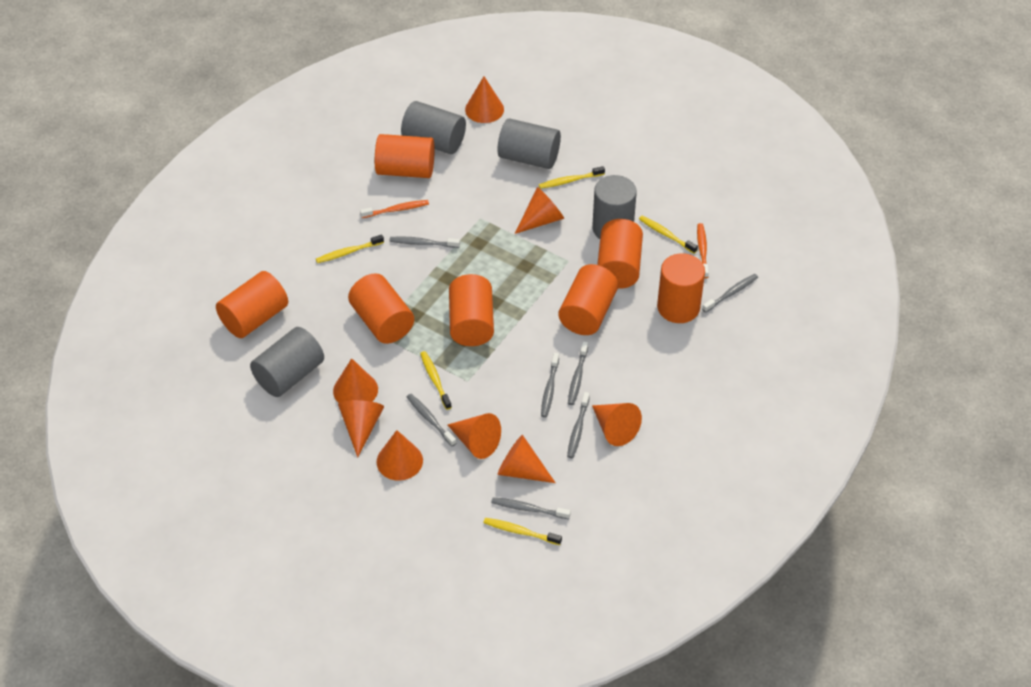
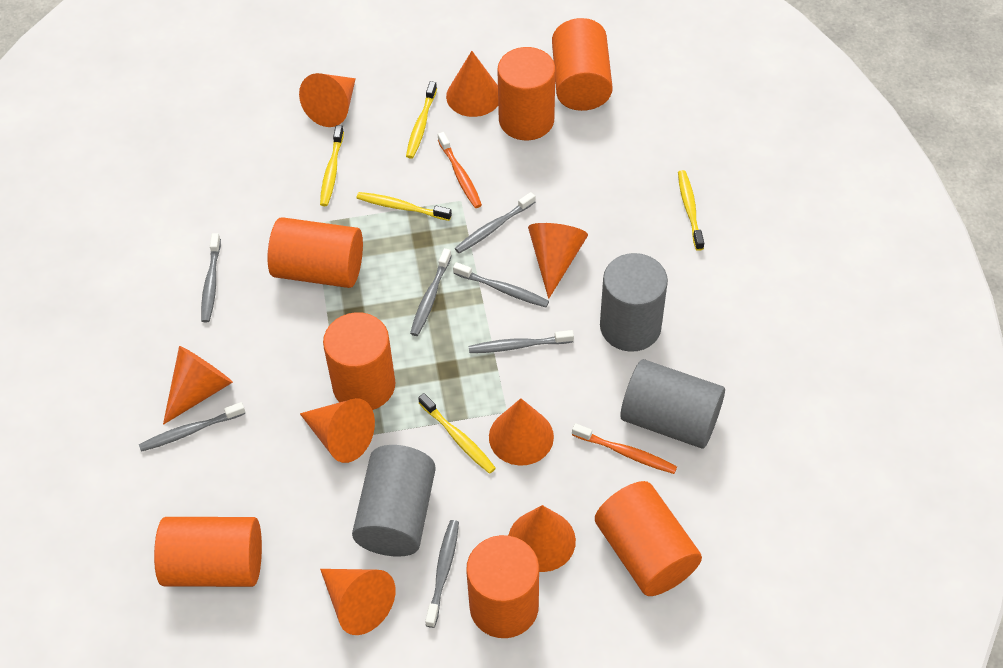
grey cylinder: 4 -> 3

